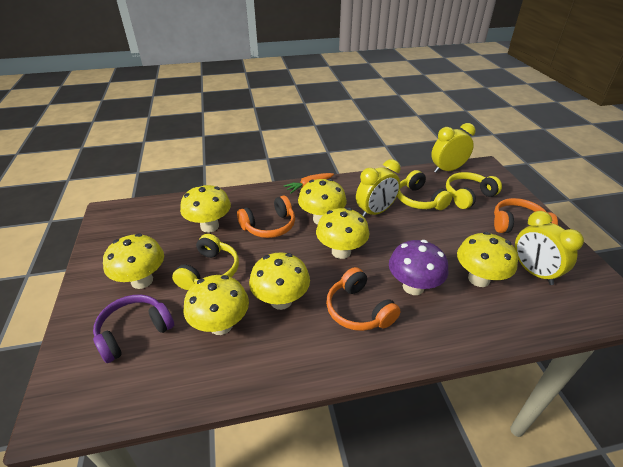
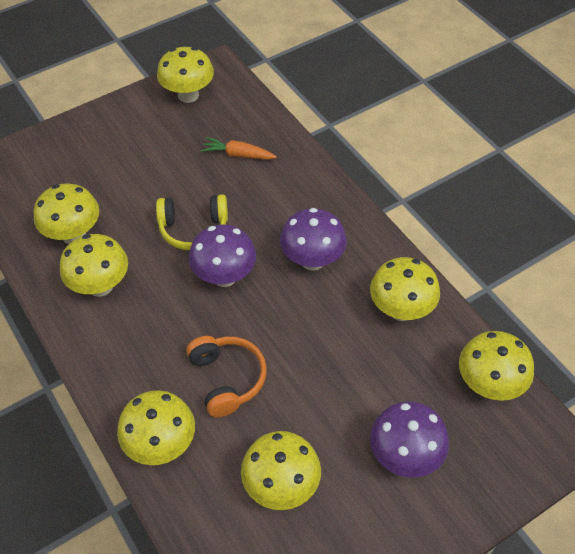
orange headphones: 3 -> 1
purple headphones: 1 -> 0
purple mushroom: 1 -> 3
yellow clock: 3 -> 0
yellow headphones: 3 -> 1

